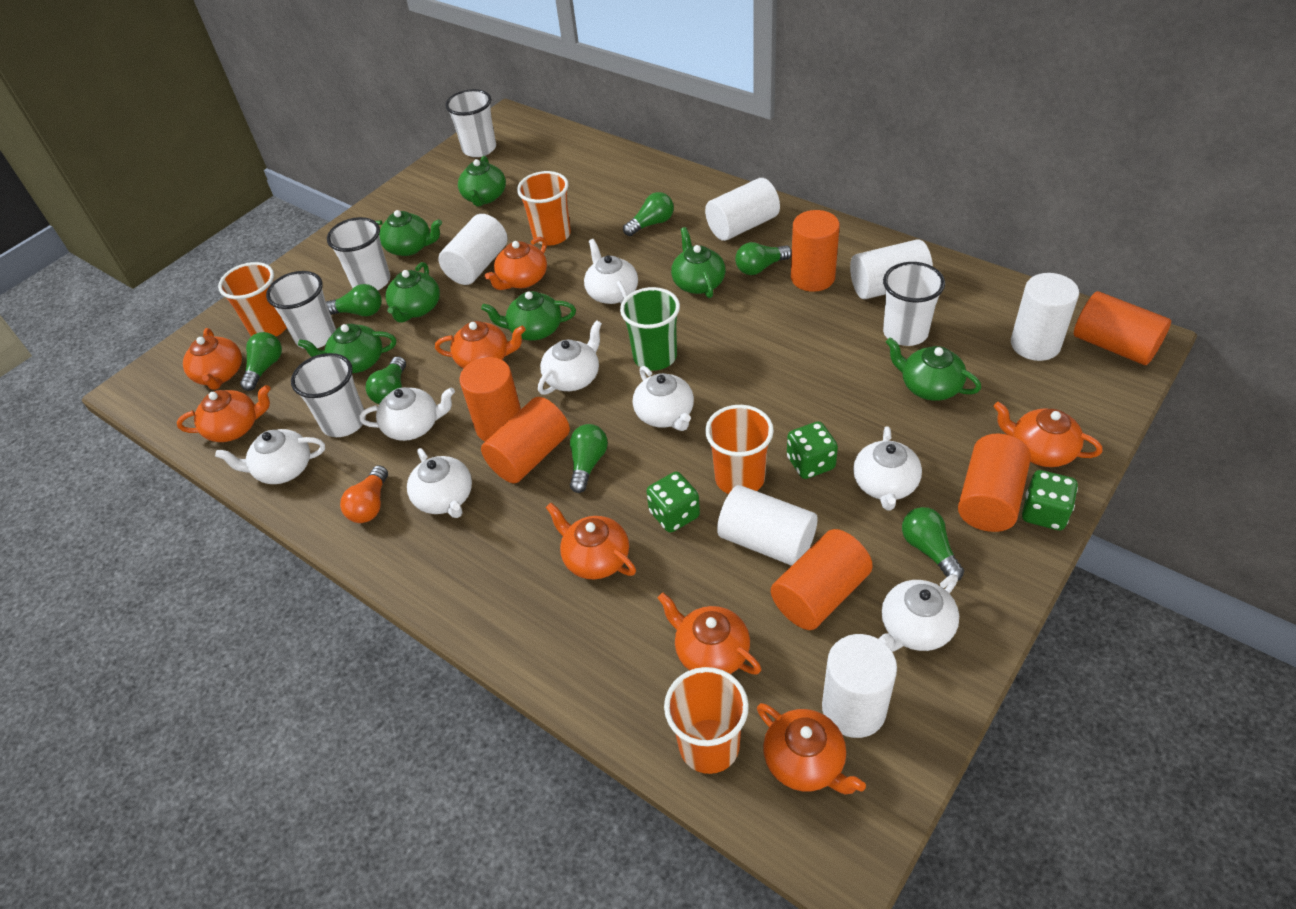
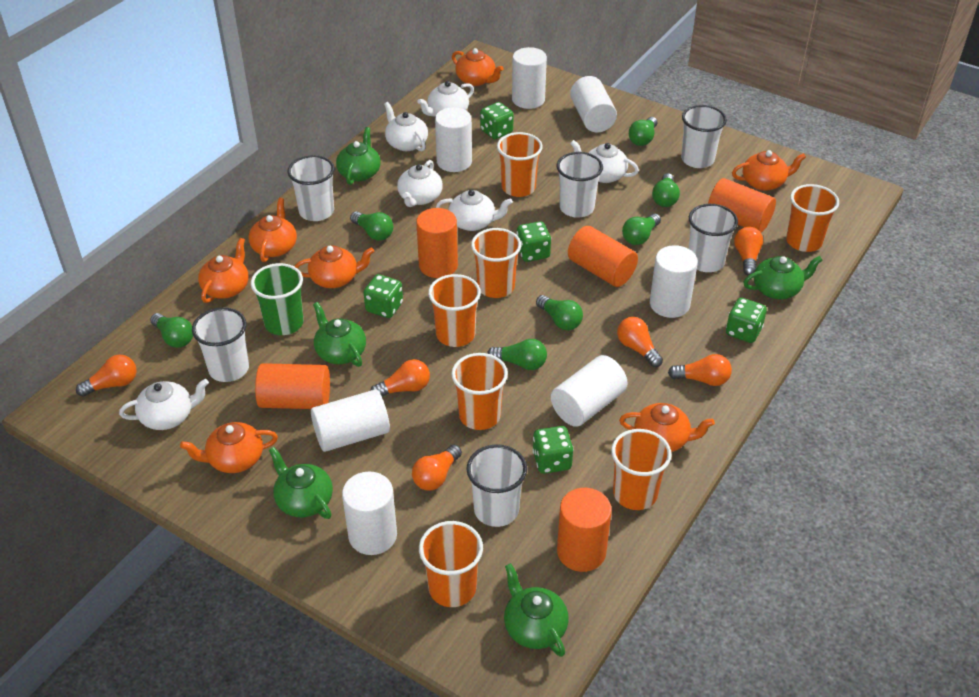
green dice: 3 -> 5
green teapot: 7 -> 5
orange cup: 4 -> 7
orange cylinder: 6 -> 5
orange light bulb: 1 -> 6
orange teapot: 8 -> 7
white cup: 5 -> 6
white cylinder: 6 -> 7
white teapot: 8 -> 6

